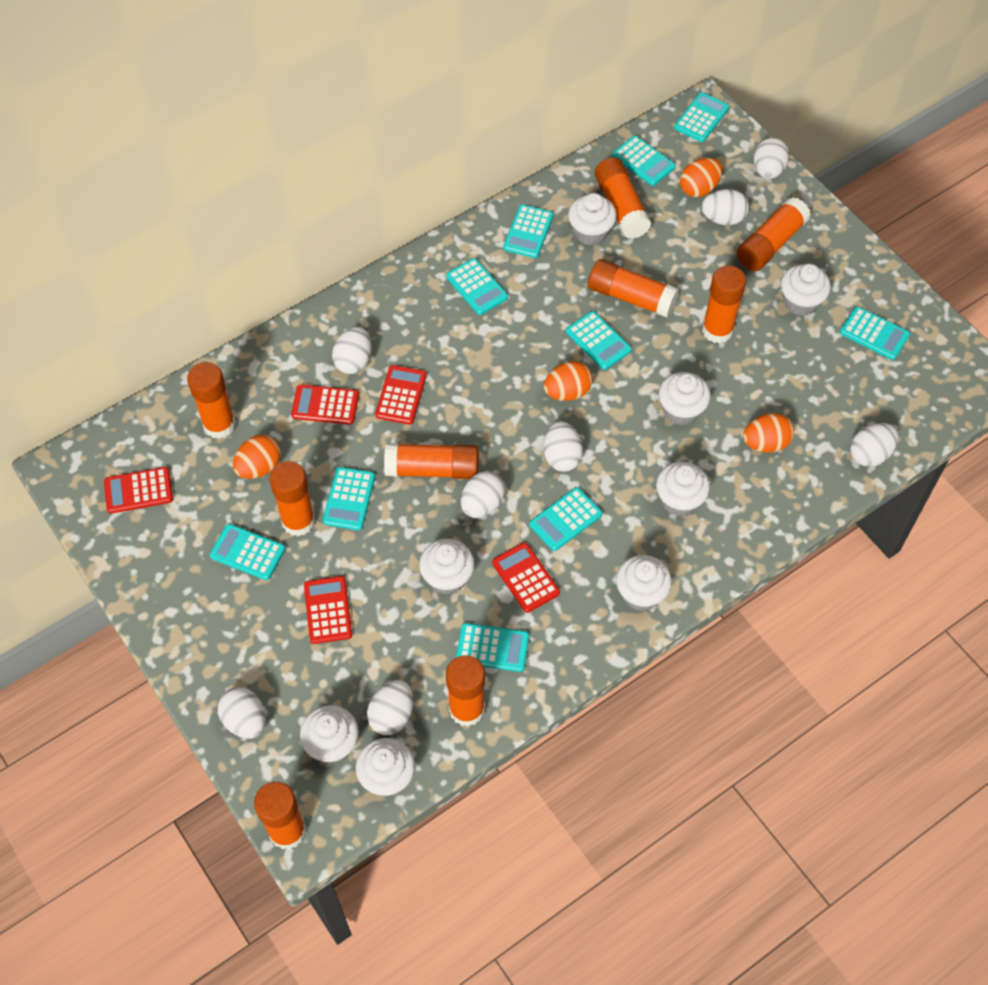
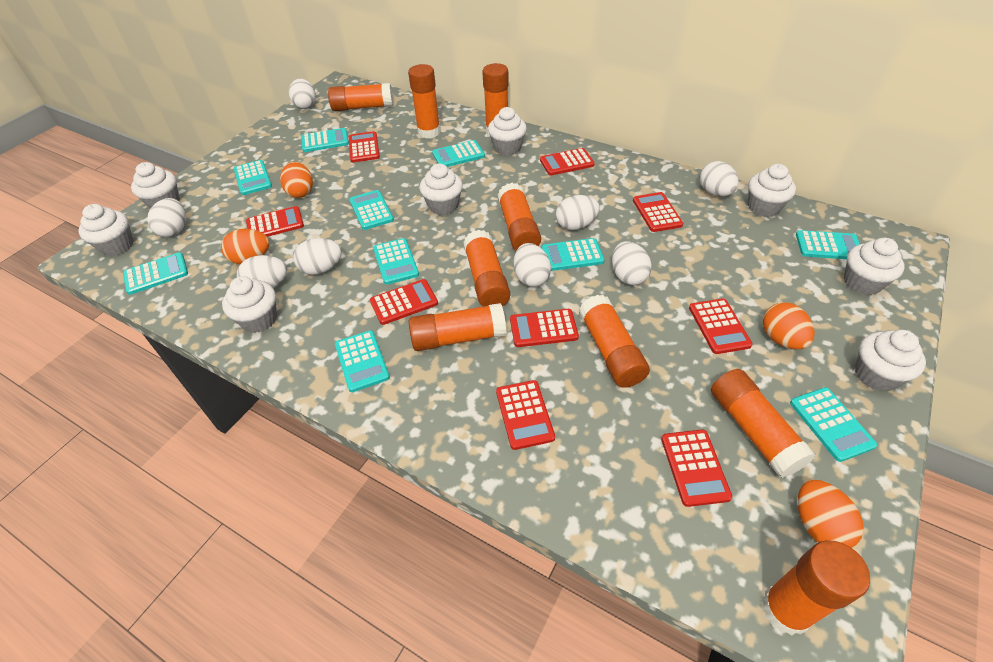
red calculator: 5 -> 9

